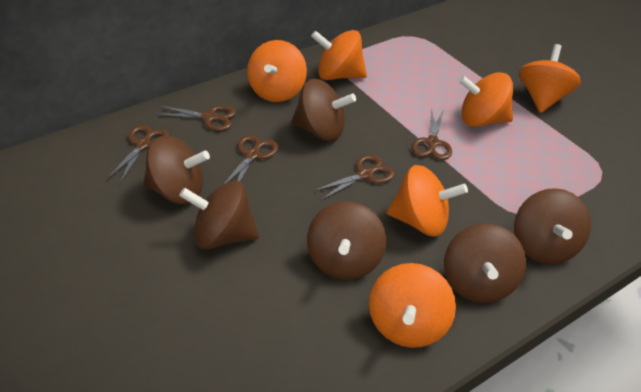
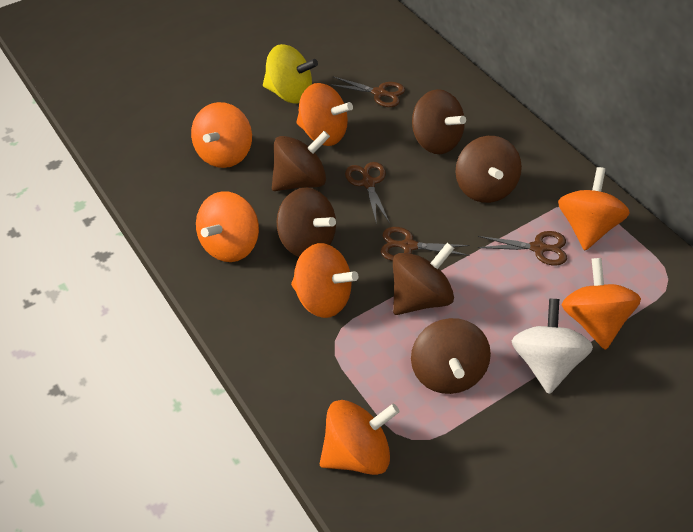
brown scissors: 5 -> 4
orange spinning top: 6 -> 7
white spinning top: 0 -> 1
yellow spinning top: 0 -> 1

